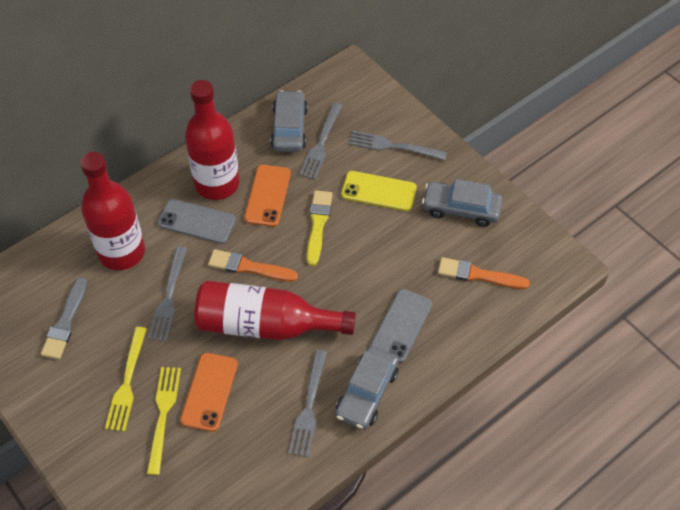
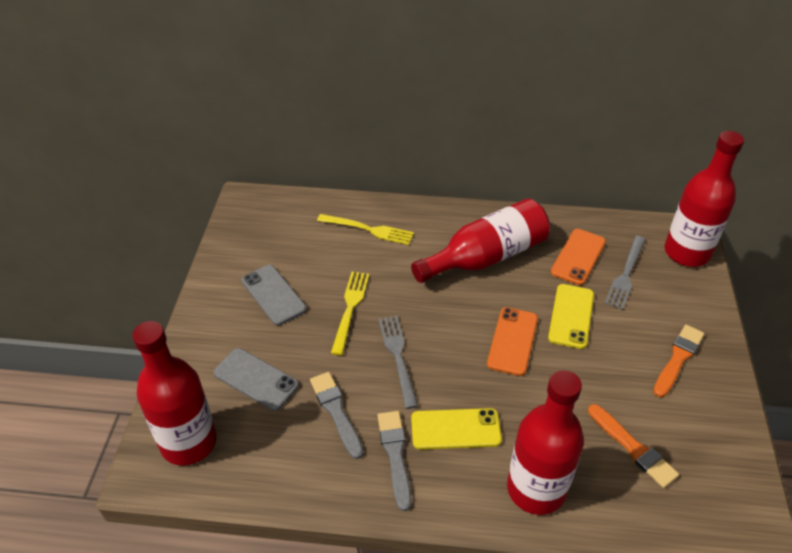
grey brush: 1 -> 2
grey car: 3 -> 0
grey fork: 4 -> 2
red bottle: 3 -> 4
yellow brush: 1 -> 0
yellow phone: 1 -> 2

